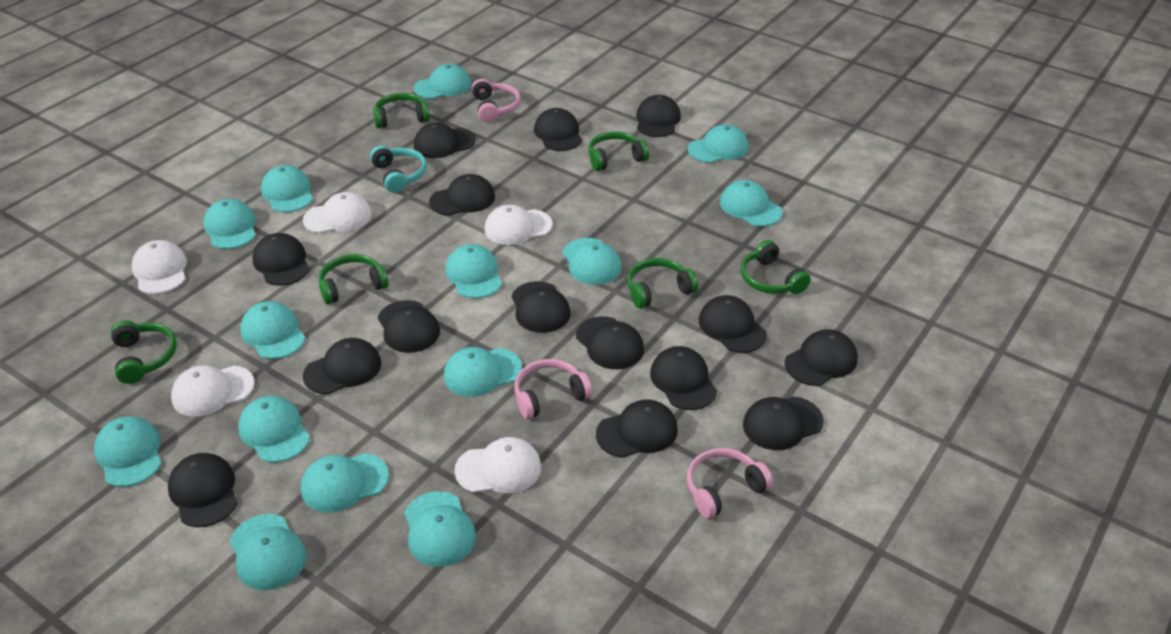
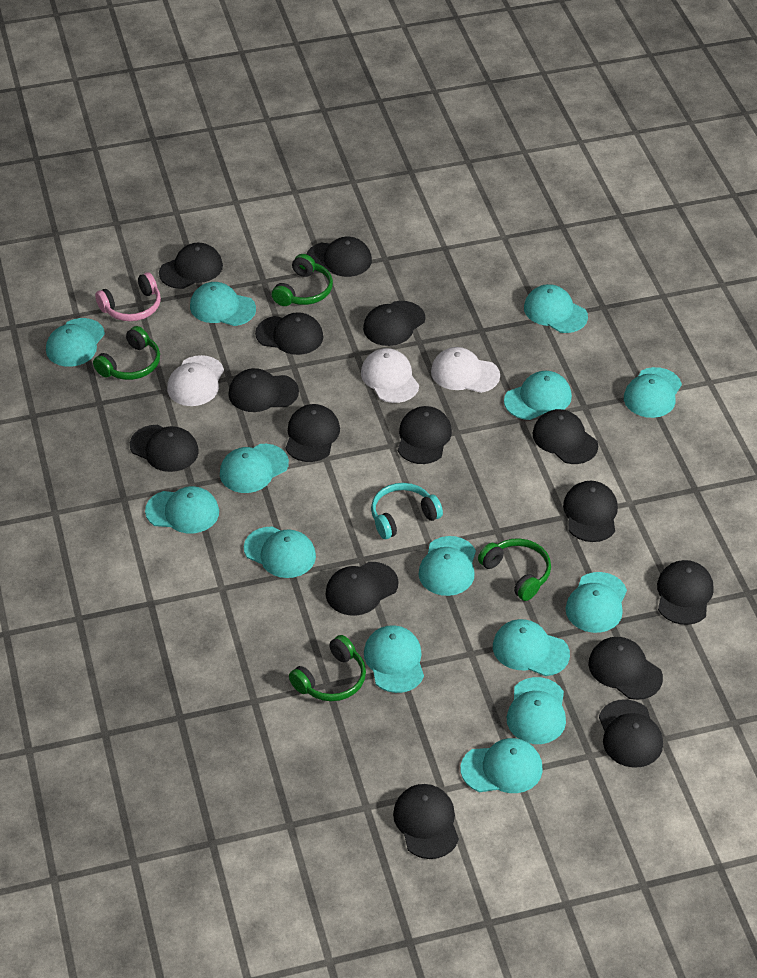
green headphones: 6 -> 4
pink headphones: 3 -> 1
white cap: 5 -> 3

